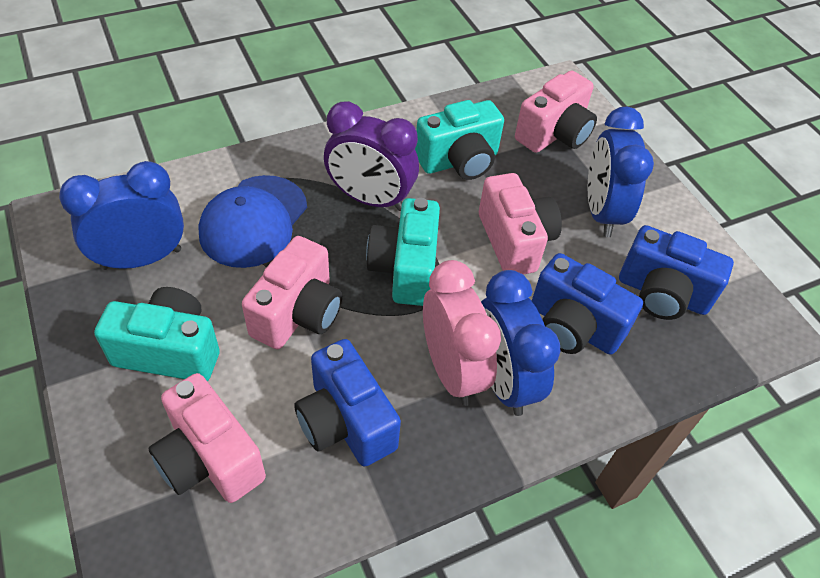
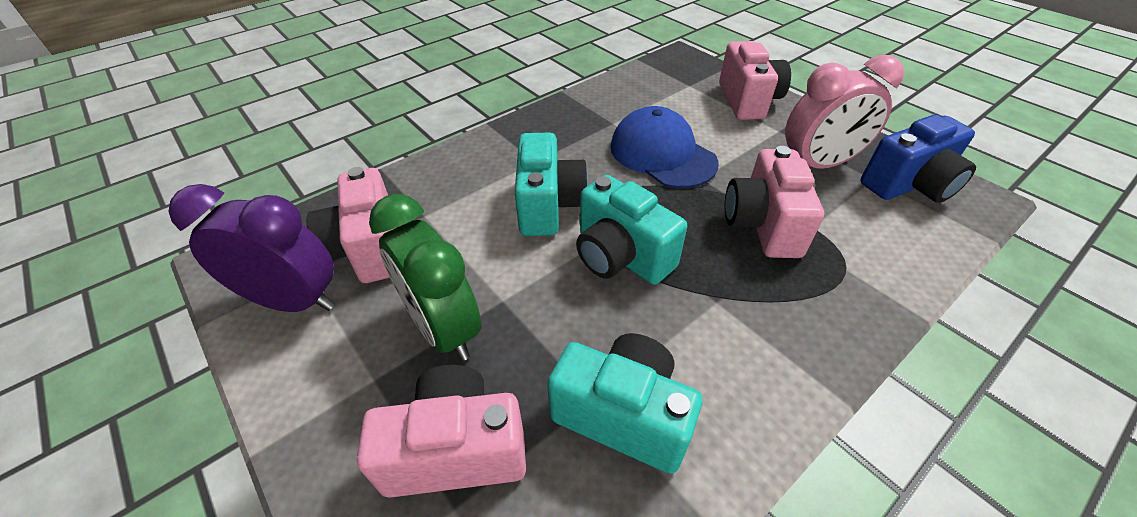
blue camera: 3 -> 1
blue clock: 3 -> 0
green clock: 0 -> 1

